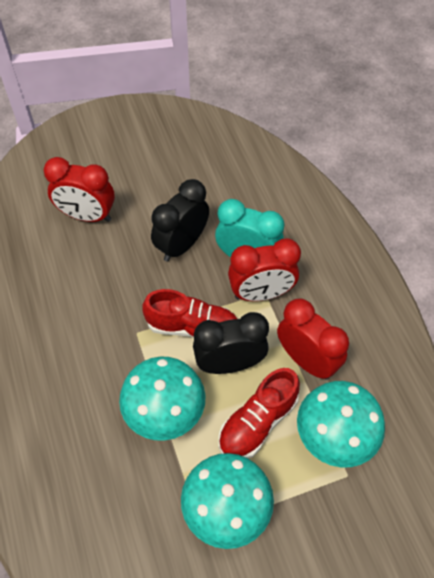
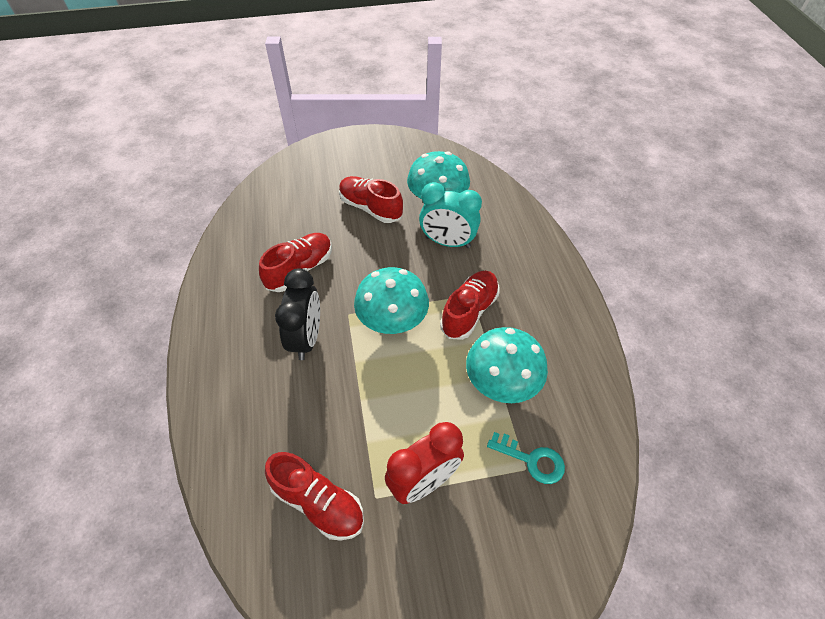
black clock: 2 -> 1
red clock: 3 -> 1
red shoe: 2 -> 4
turquoise key: 0 -> 1

